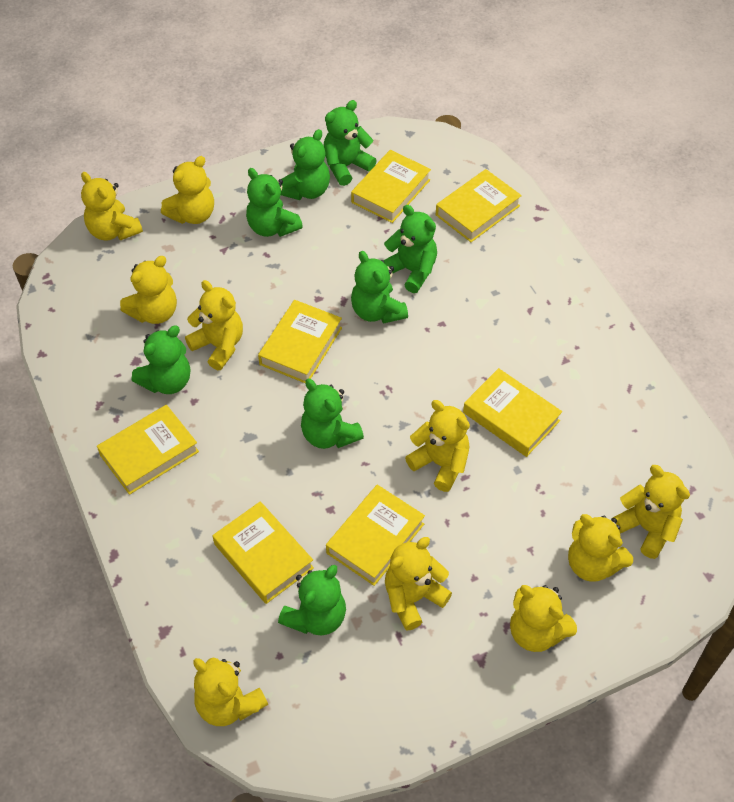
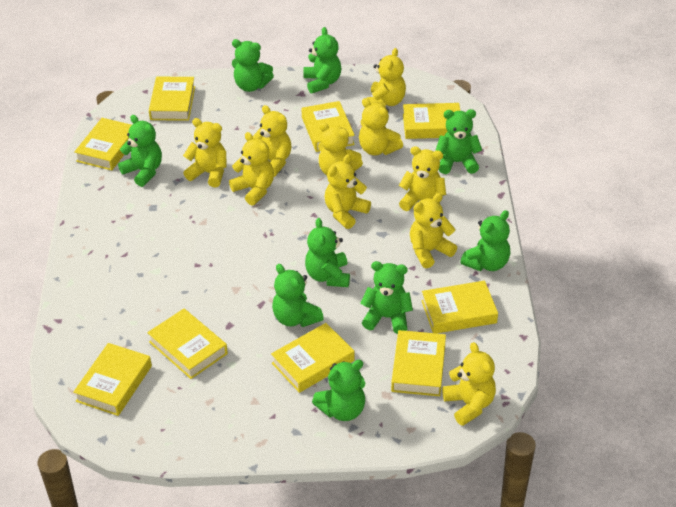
green teddy bear: 8 -> 9
yellow book: 7 -> 9

